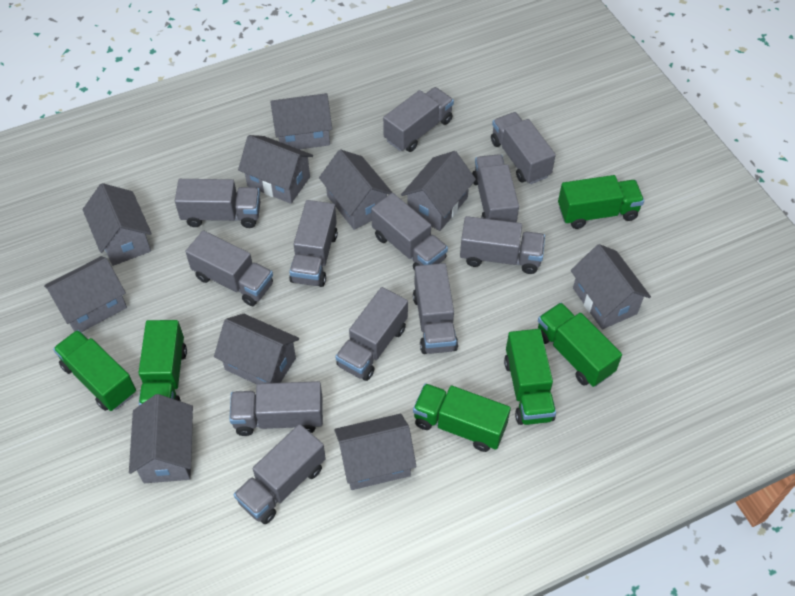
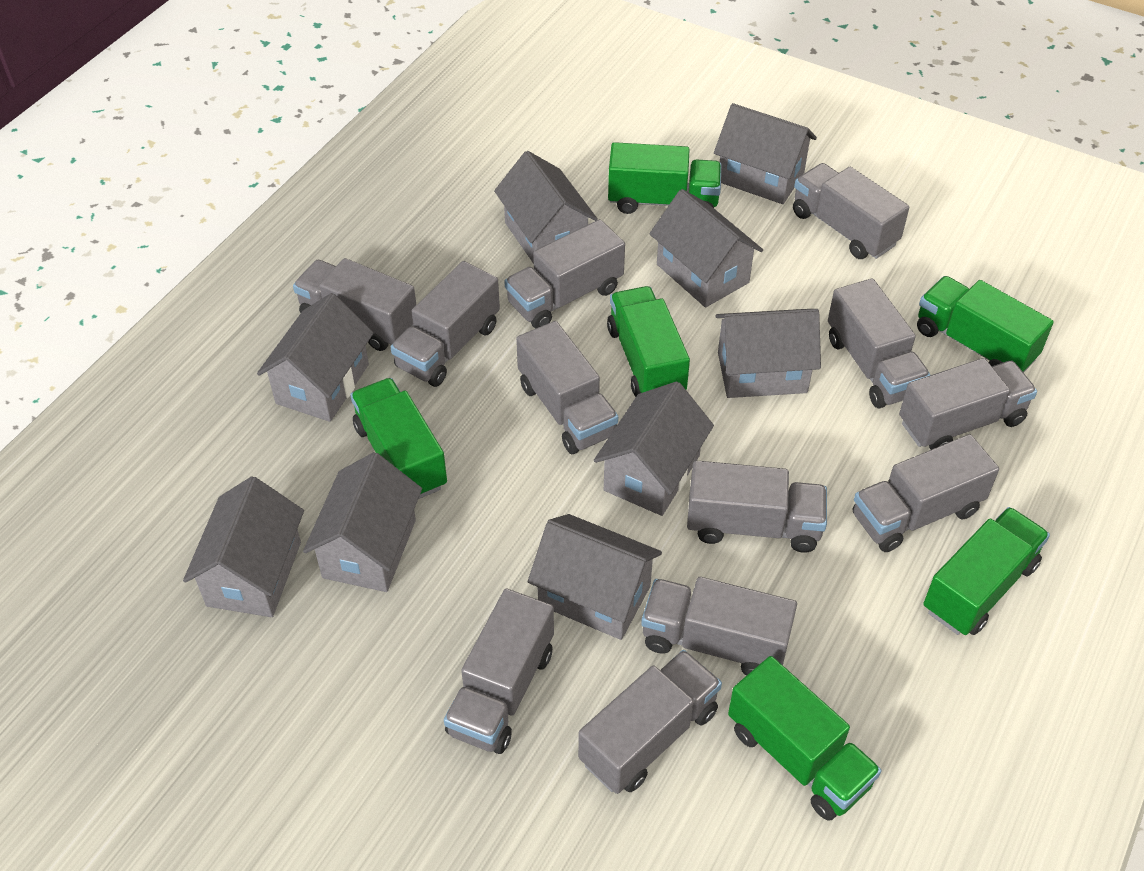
grey house: 10 -> 9

